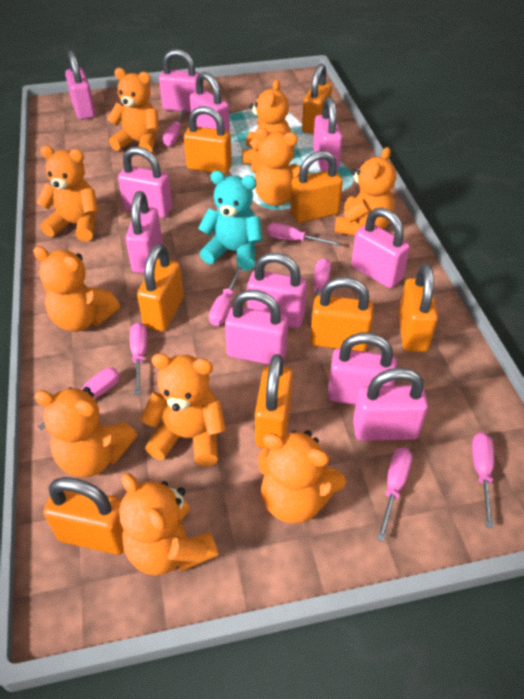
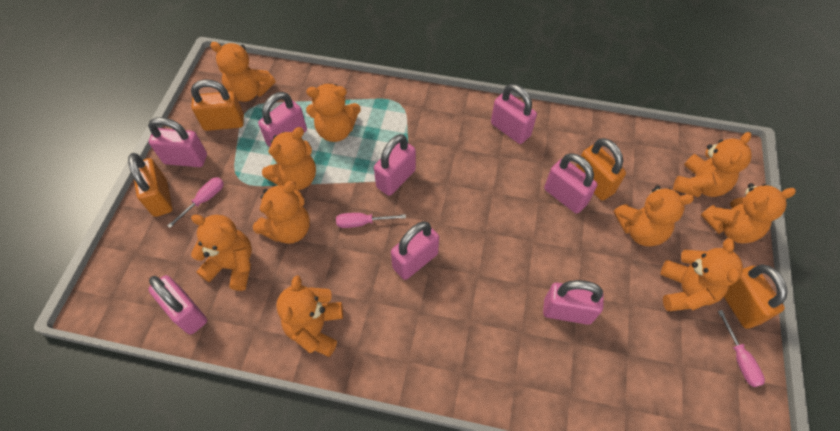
orange padlock: 8 -> 4
pink padlock: 11 -> 8
pink screwdriver: 8 -> 3
turquoise teddy bear: 1 -> 0

